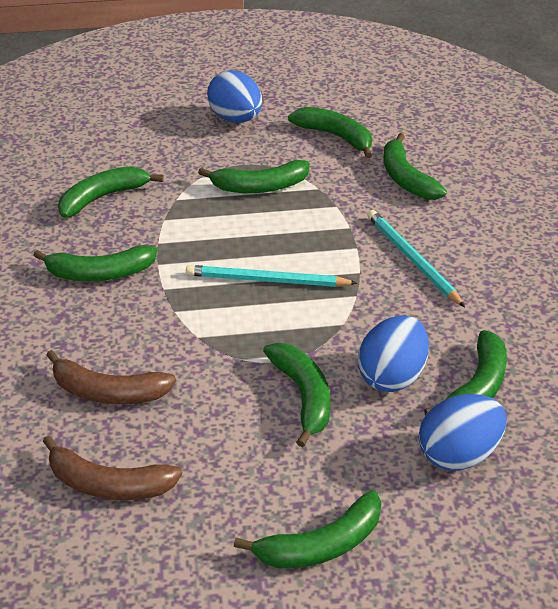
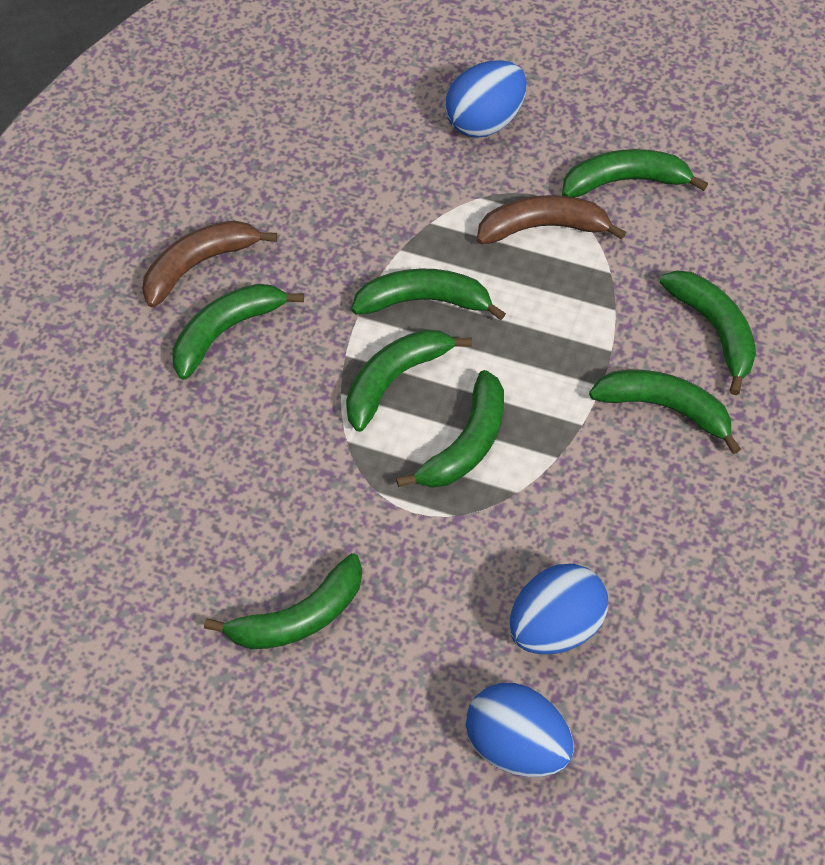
turquoise pencil: 2 -> 0

